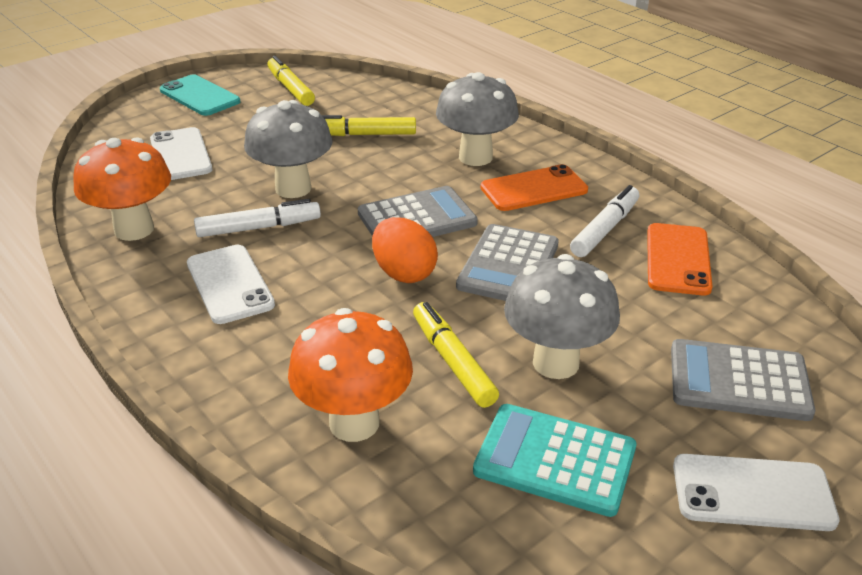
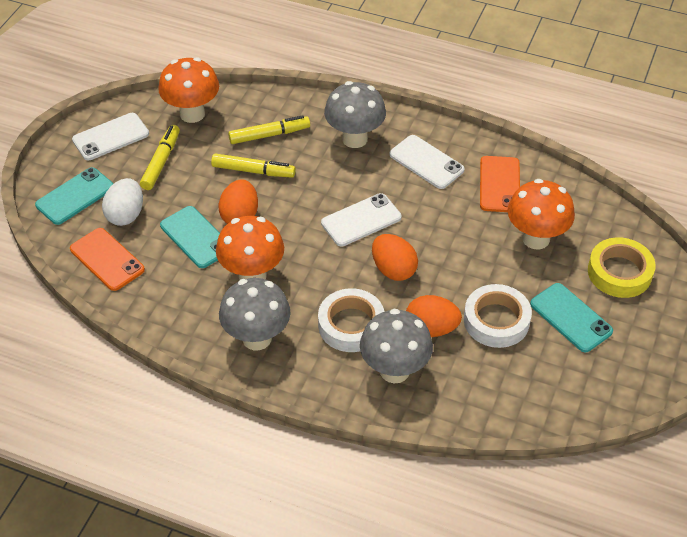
grey calculator: 3 -> 0
orange egg: 1 -> 3
orange mushroom: 2 -> 3
turquoise calculator: 1 -> 0
turquoise phone: 1 -> 3
white egg: 0 -> 1
white marker: 2 -> 0
white tape: 0 -> 2
yellow tape: 0 -> 1

